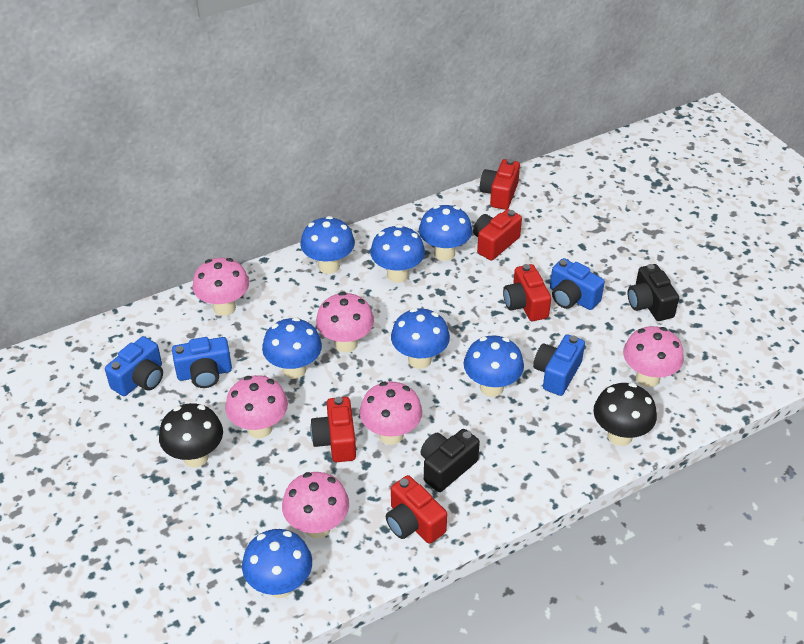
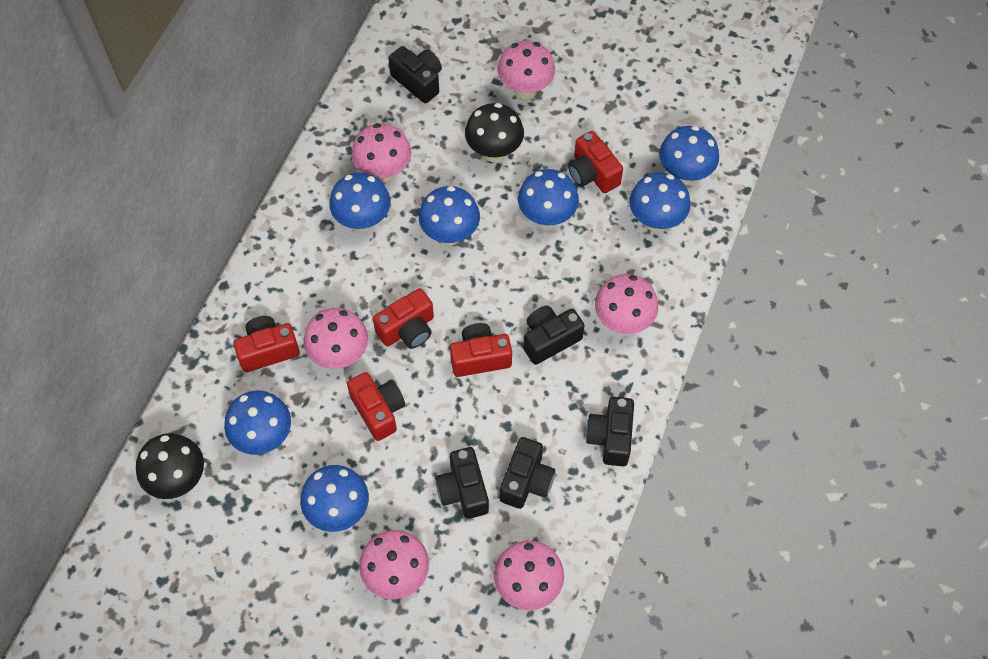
black camera: 2 -> 5
blue camera: 4 -> 0

